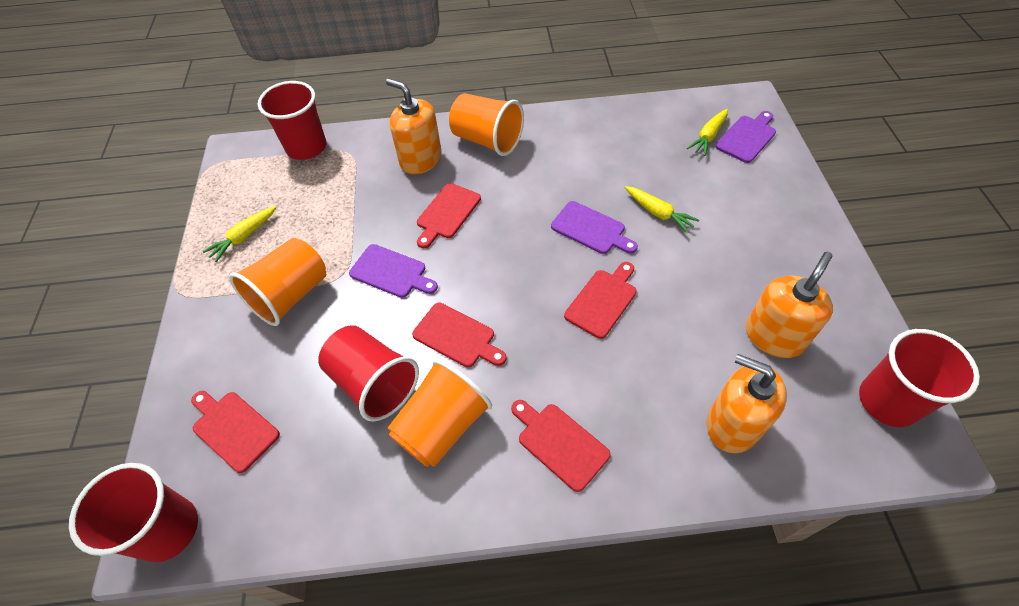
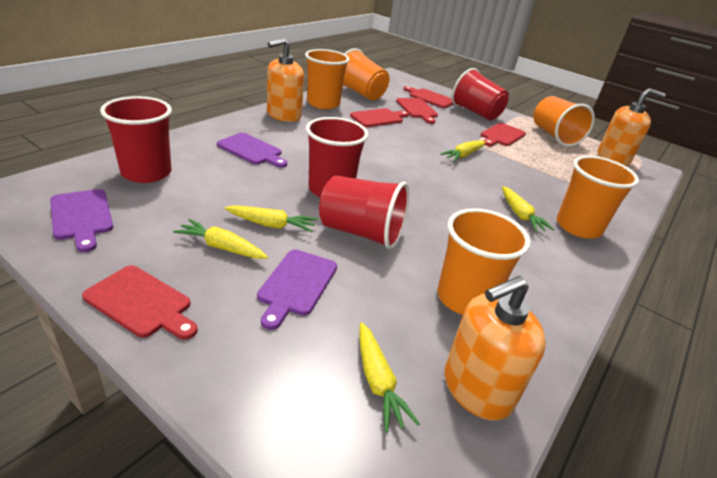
orange cup: 3 -> 5
yellow carrot: 3 -> 5

